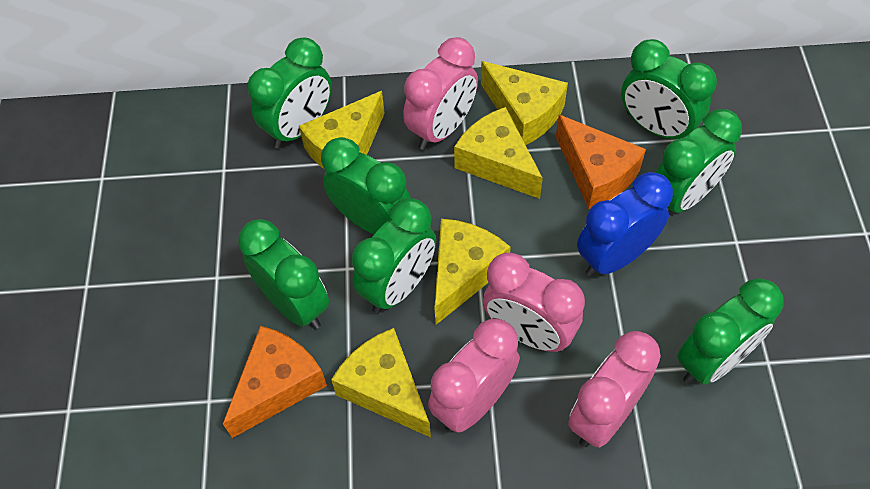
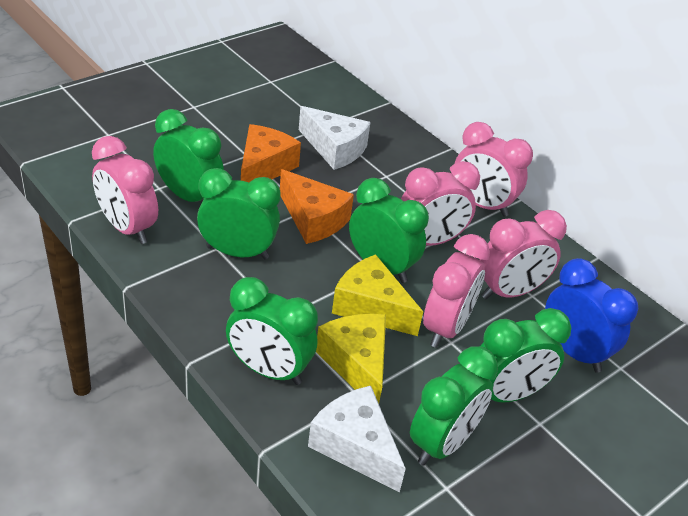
green clock: 7 -> 6
pink clock: 4 -> 5
white cheese: 0 -> 2
yellow cheese: 5 -> 2

